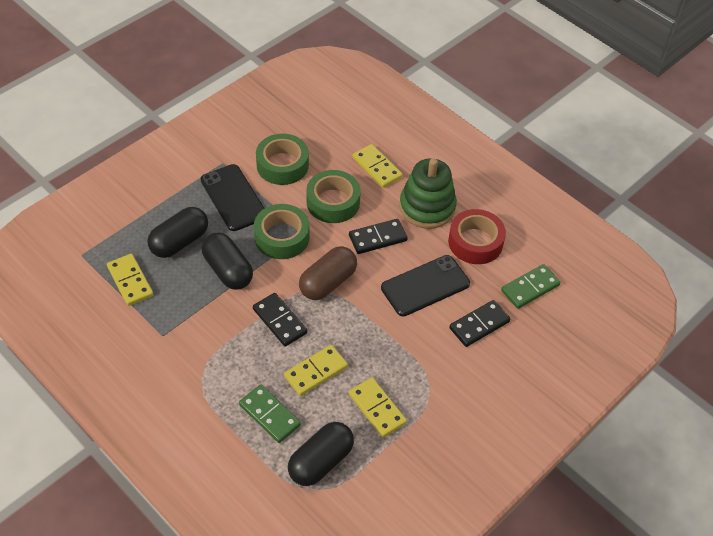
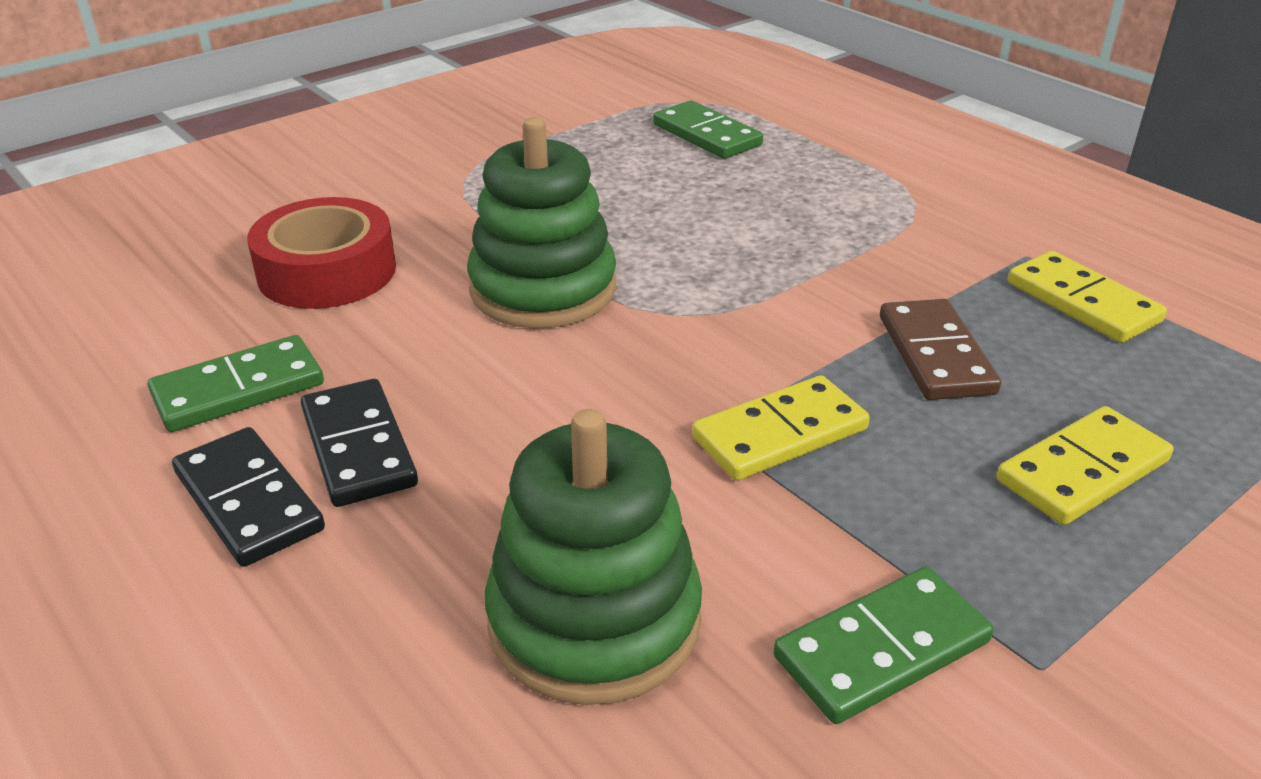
black capsule: 3 -> 0
black domino: 3 -> 2
black phone: 2 -> 0
brown capsule: 1 -> 0
brown domino: 0 -> 1
green domino: 2 -> 3
green stacking toy: 1 -> 2
green tape: 3 -> 0
yellow domino: 4 -> 3

